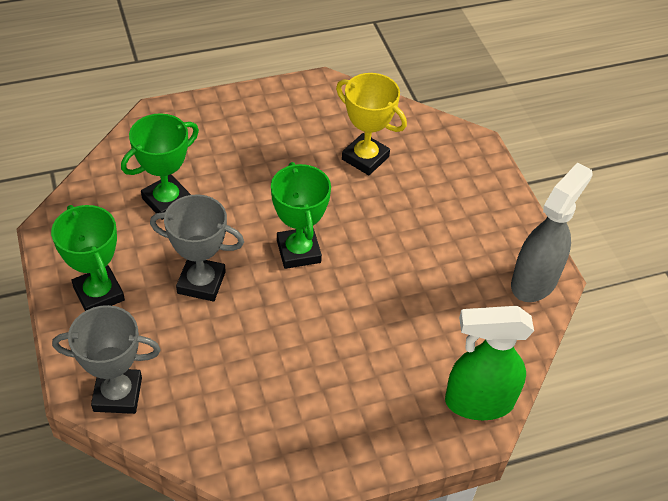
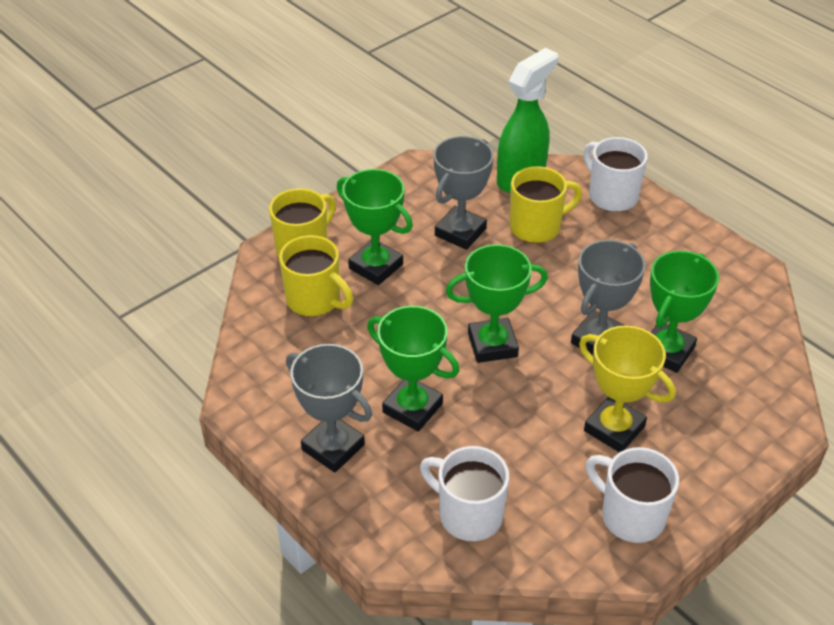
green trophy: 3 -> 4
grey spray bottle: 1 -> 0
grey trophy: 2 -> 3
white mug: 0 -> 3
yellow mug: 0 -> 3

